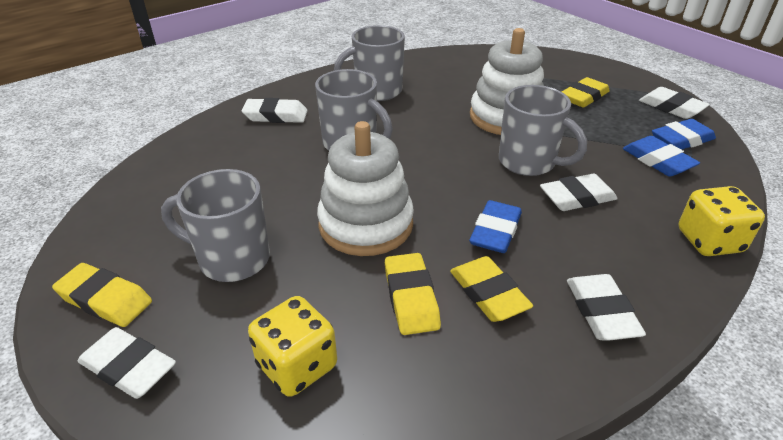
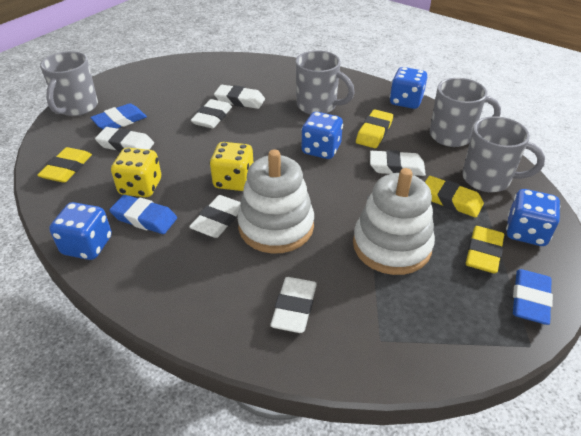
blue dice: 0 -> 4
white eraser: 5 -> 6

